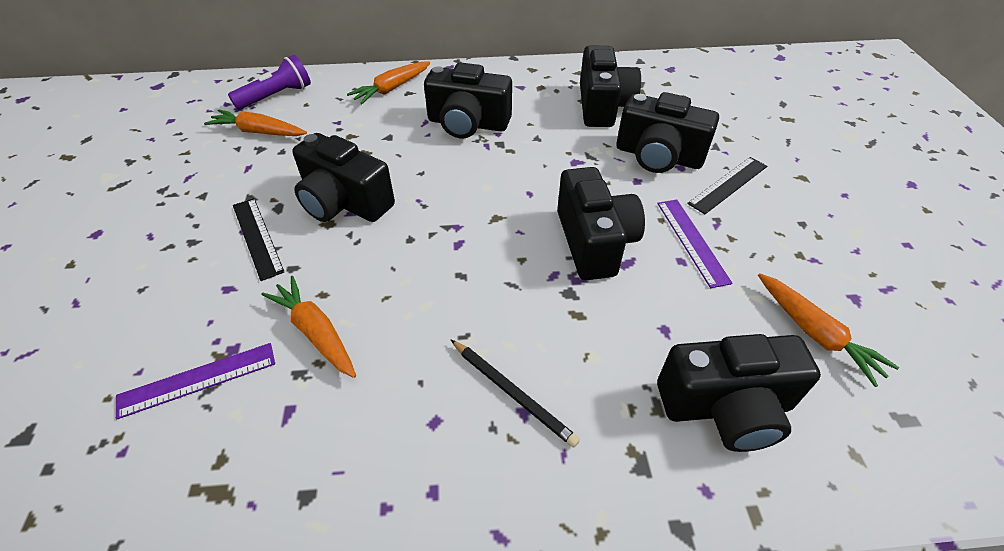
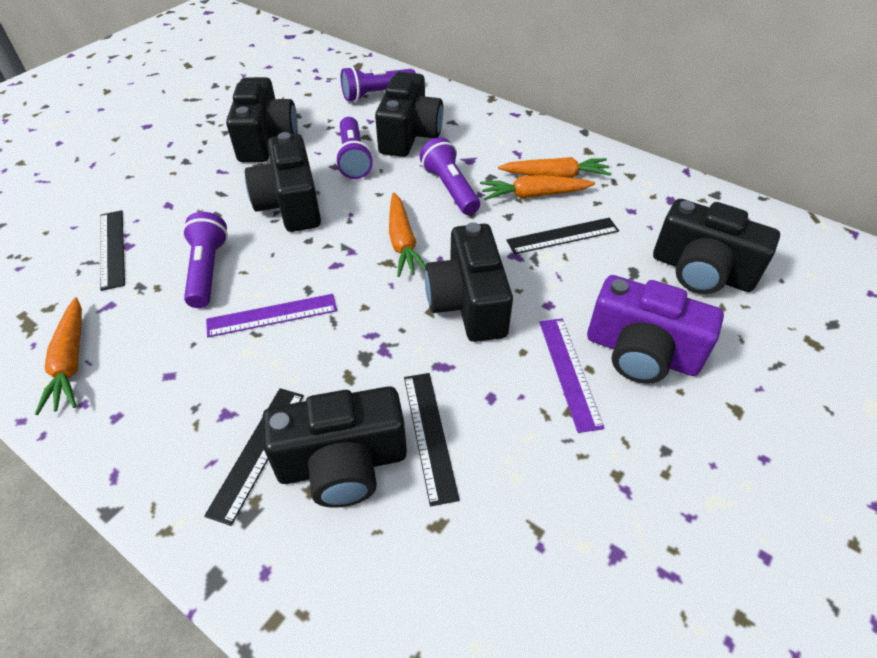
black pencil: 1 -> 0
black ruler: 2 -> 4
purple camera: 0 -> 1
purple flashlight: 1 -> 4

